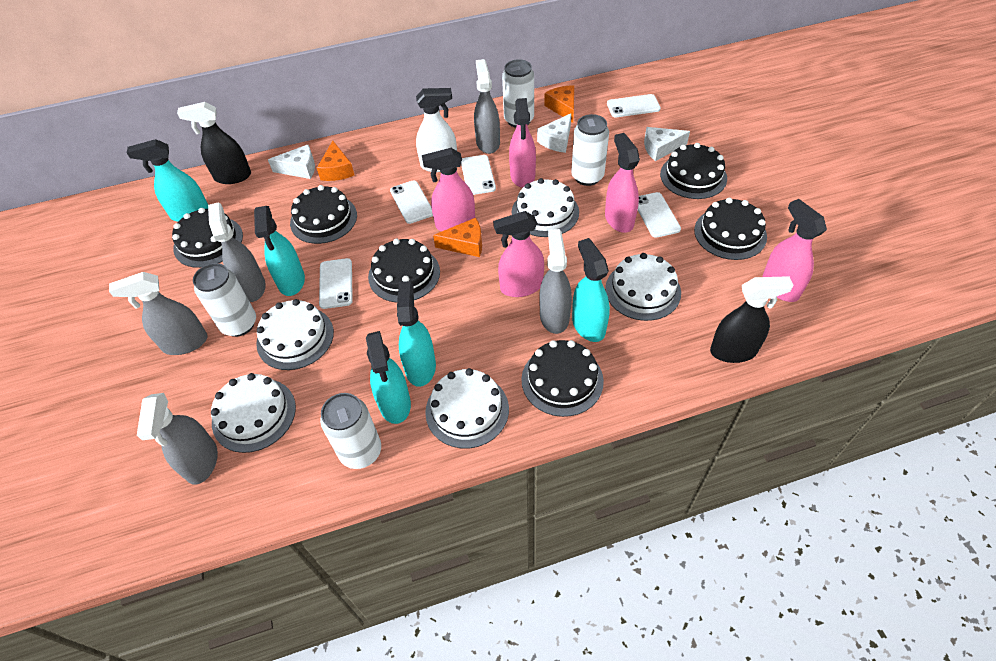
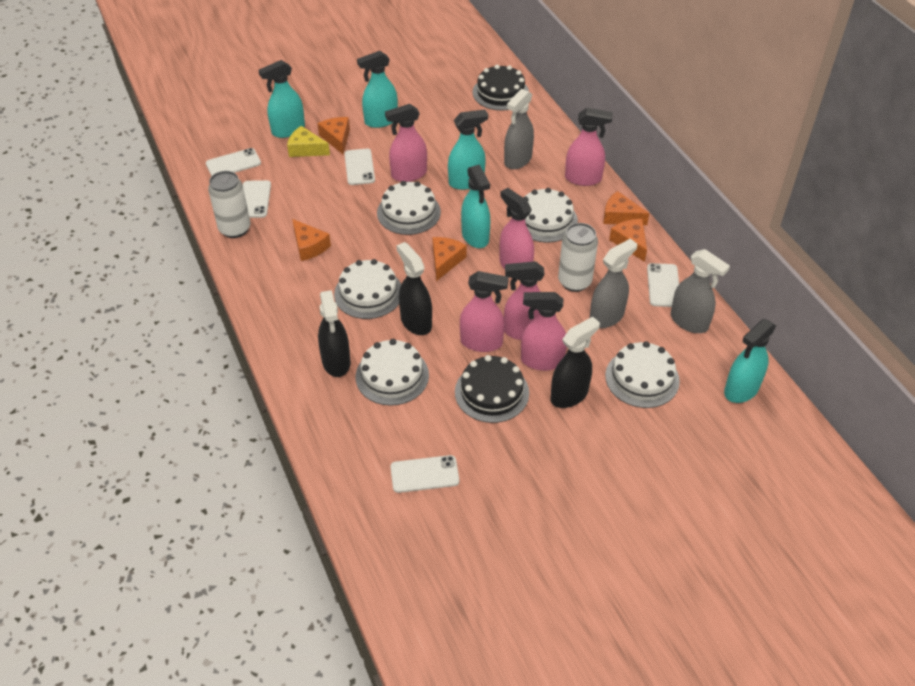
black cake: 6 -> 2
black spray bottle: 2 -> 3
grey spray bottle: 5 -> 3
orange cheese: 3 -> 5
pink spray bottle: 5 -> 6
white can: 4 -> 2
white cheese: 3 -> 0
white spray bottle: 1 -> 0
yellow cheese: 0 -> 1

